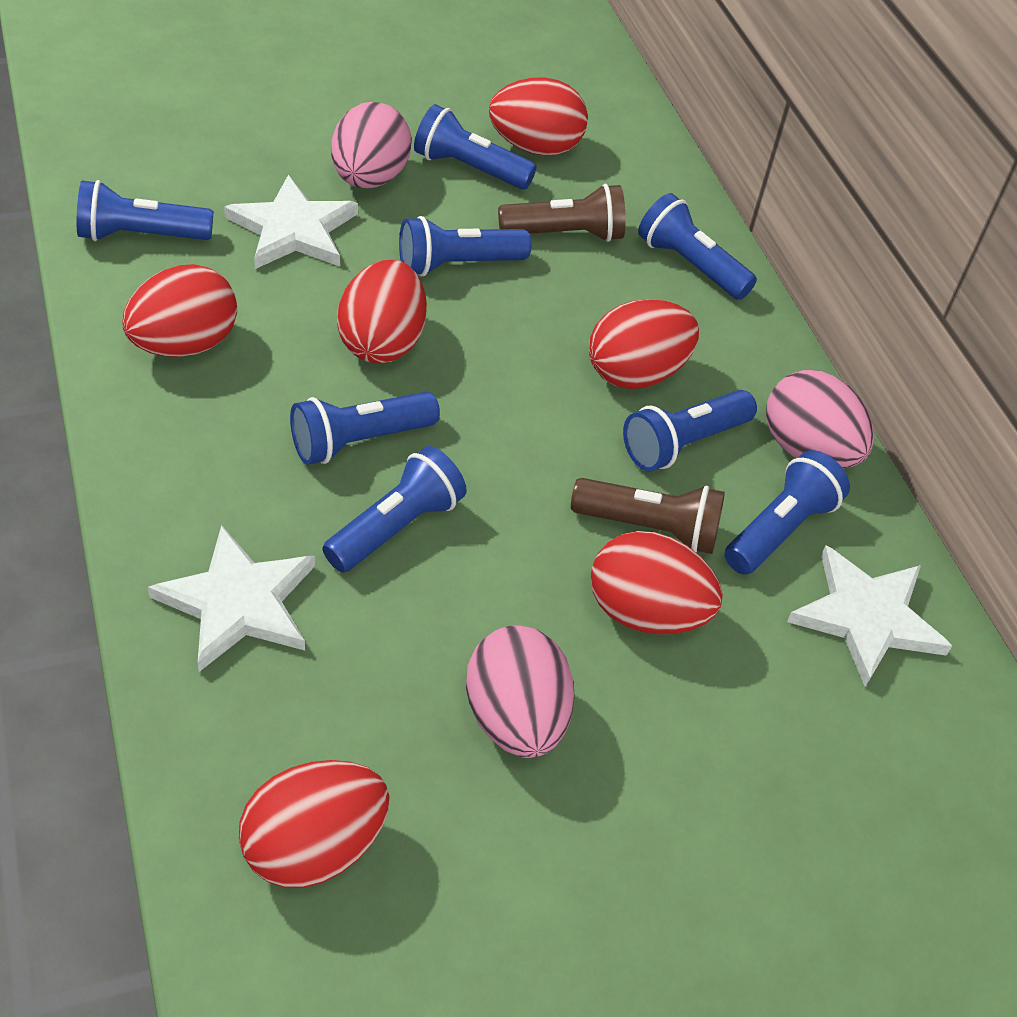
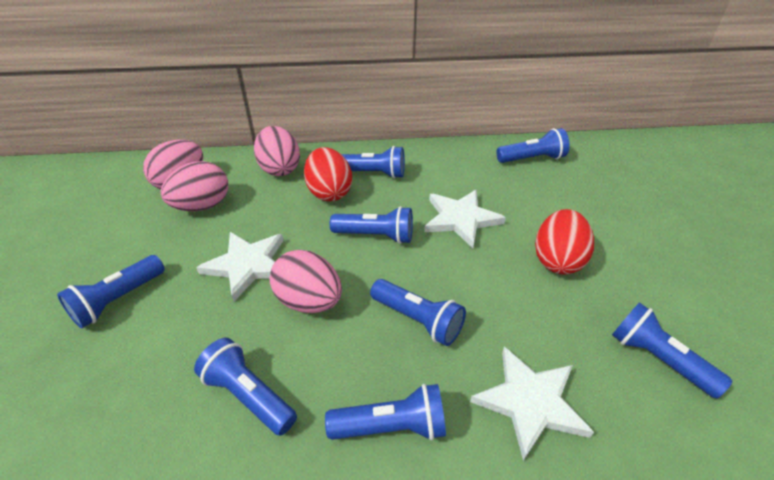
brown flashlight: 2 -> 0
pink egg: 3 -> 4
red egg: 6 -> 2

